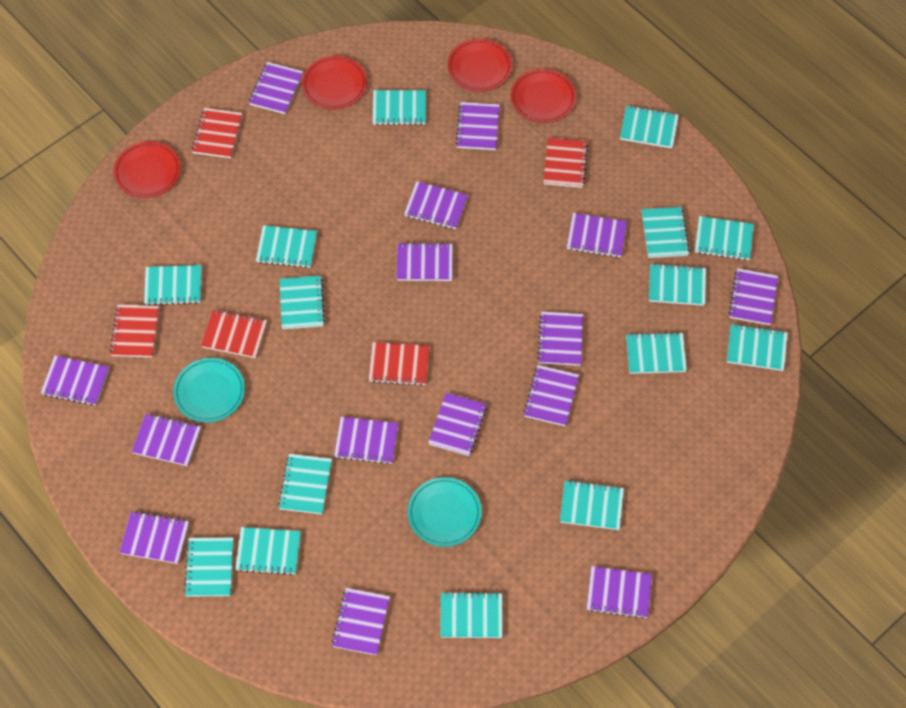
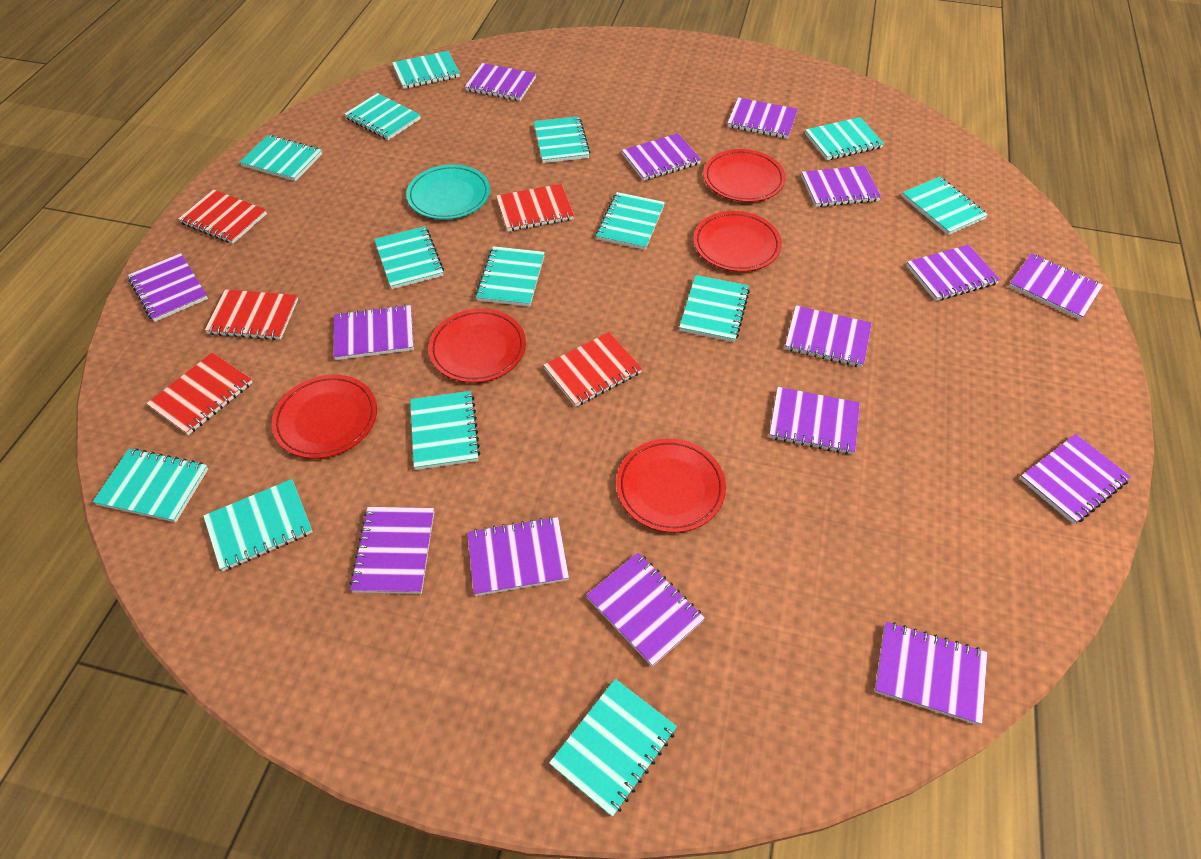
red plate: 4 -> 5
turquoise notebook: 15 -> 14
turquoise plate: 2 -> 1

